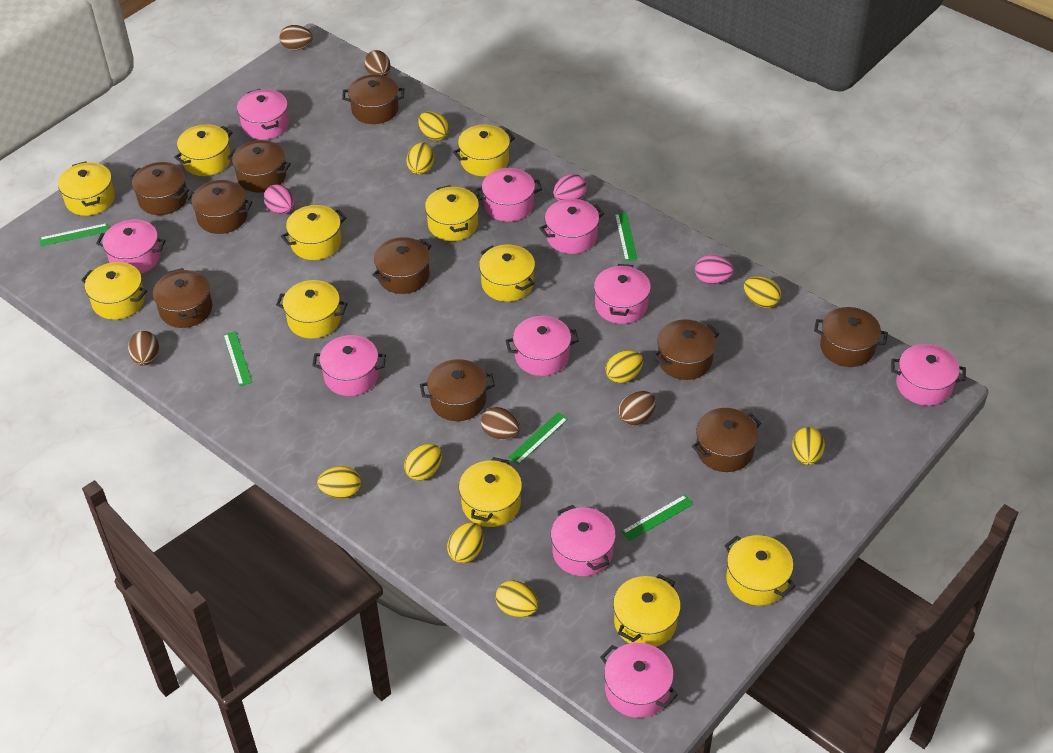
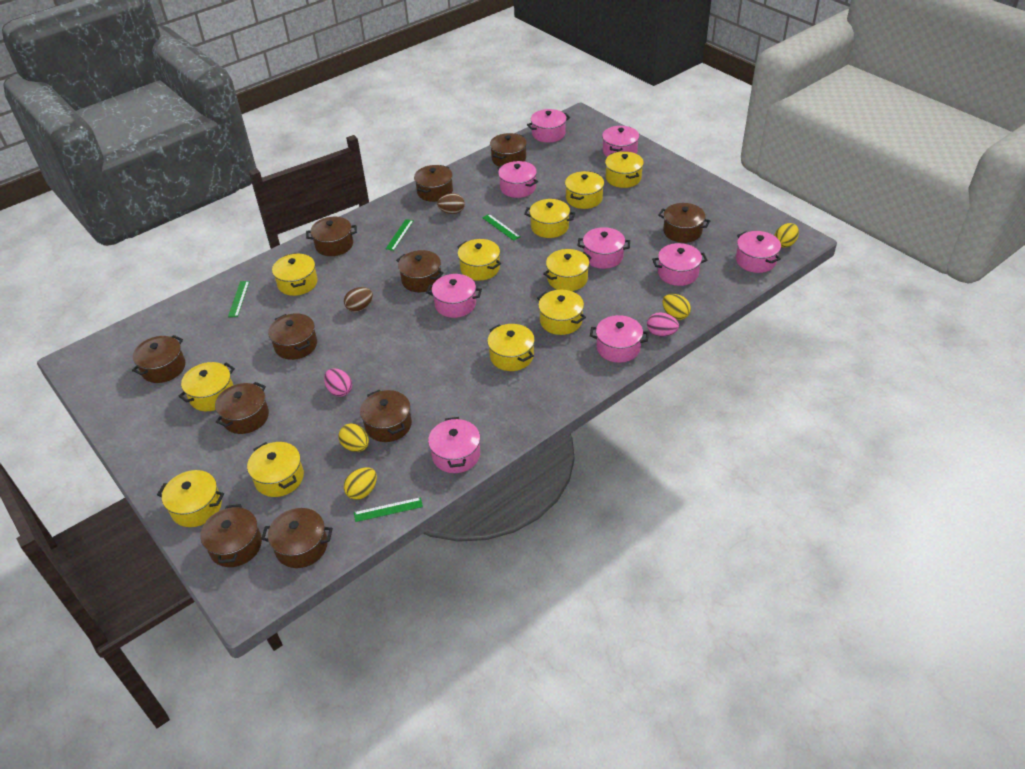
brown egg: 5 -> 2
brown pot: 10 -> 11
green ruler: 5 -> 4
pink egg: 3 -> 2
pink pot: 10 -> 9
yellow egg: 9 -> 4

